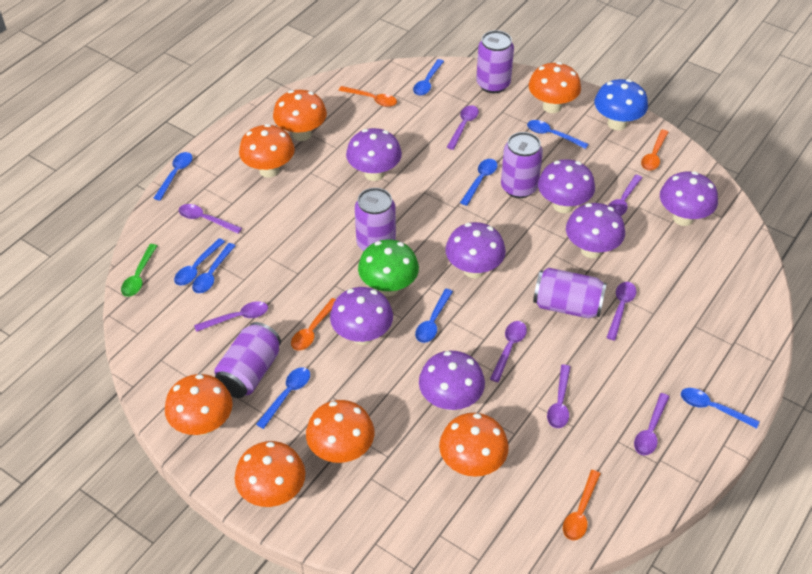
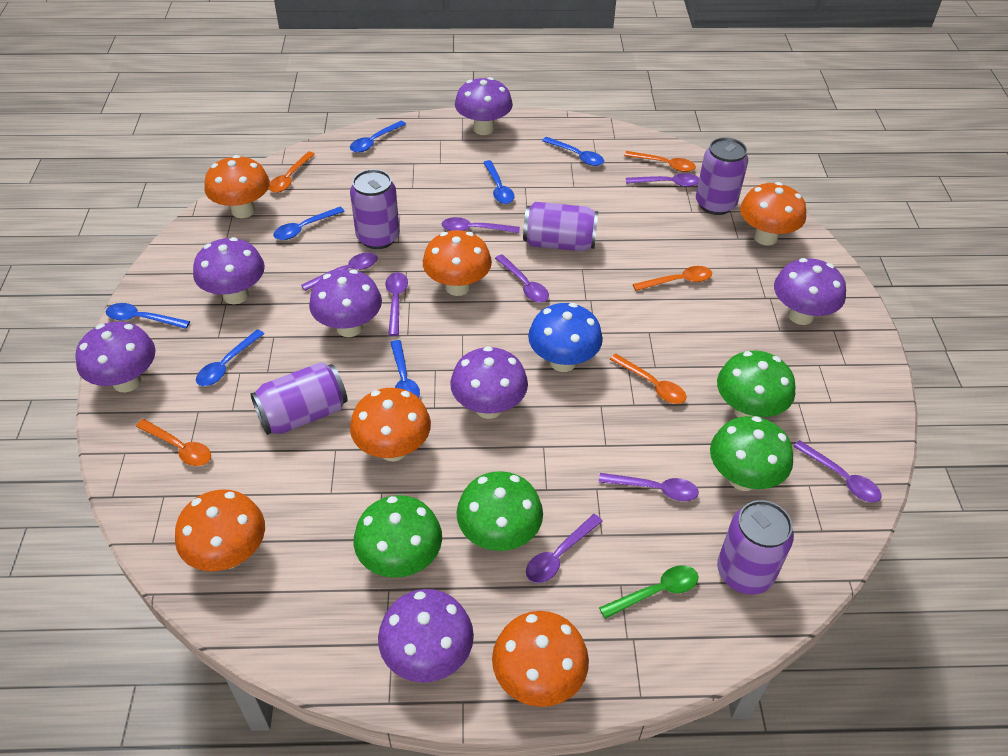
blue spoon: 9 -> 7
green mushroom: 1 -> 4
orange mushroom: 7 -> 6
orange spoon: 4 -> 5

